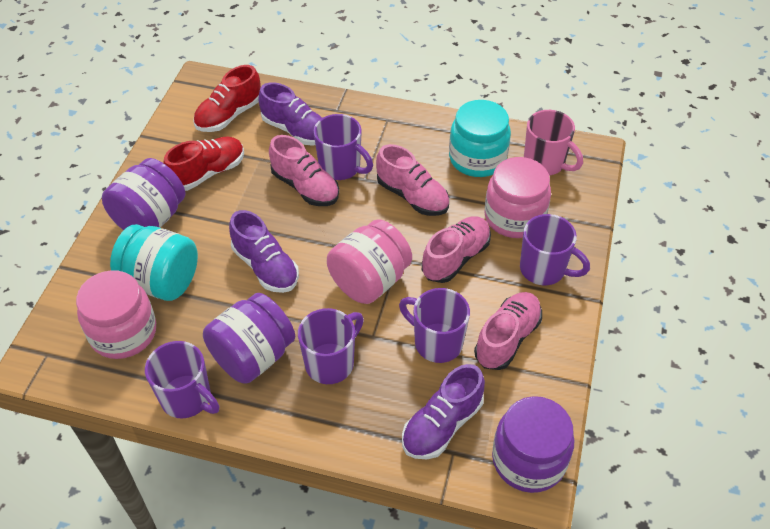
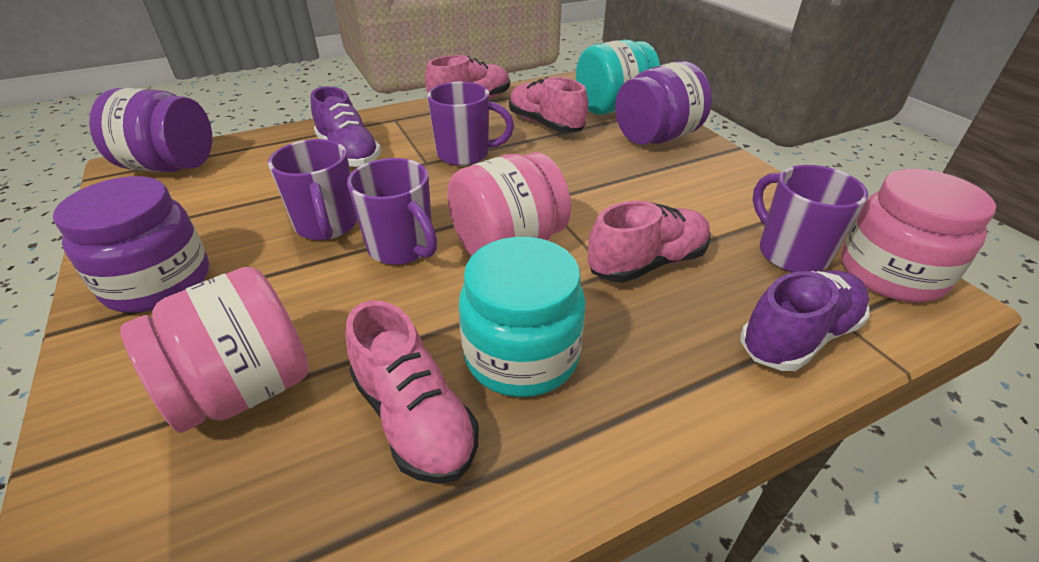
pink mug: 1 -> 0
purple mug: 5 -> 4
purple shoe: 3 -> 2
red shoe: 2 -> 0

